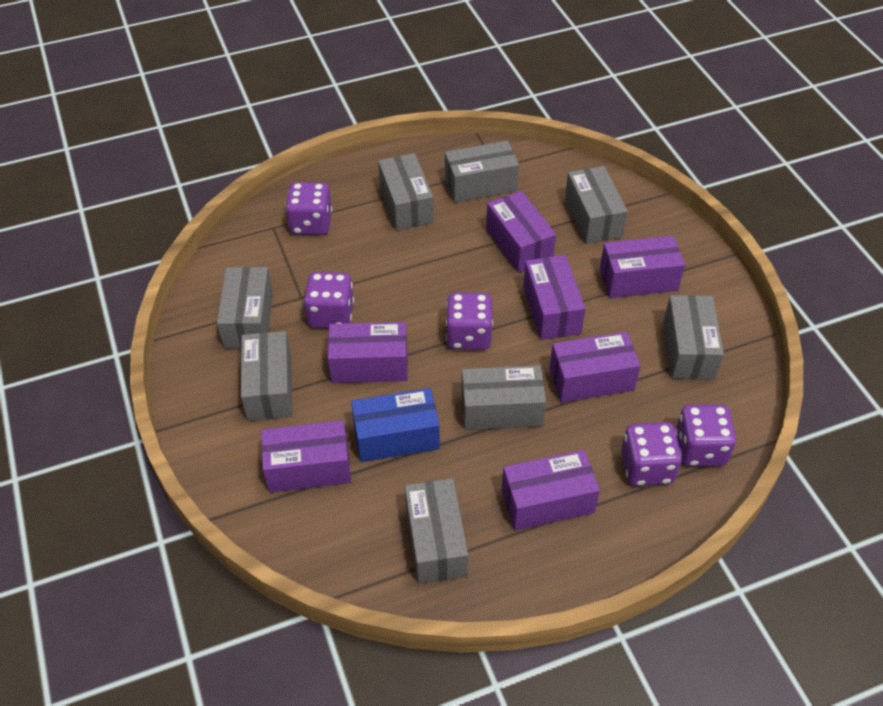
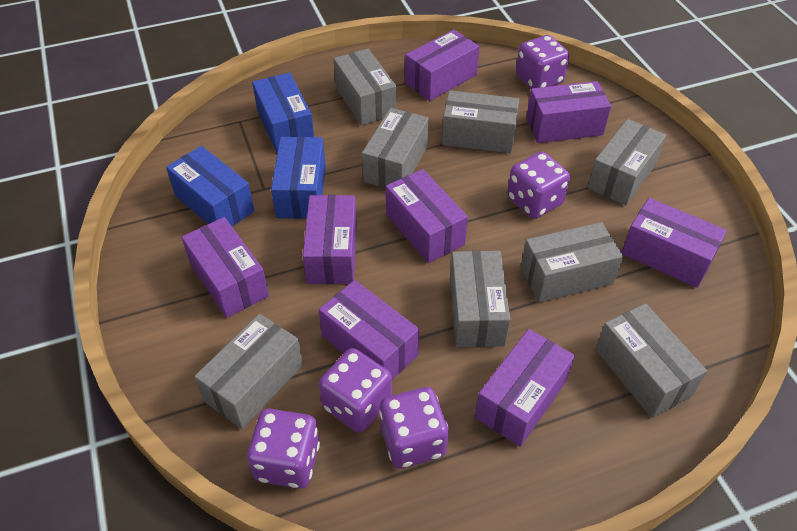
blue box: 1 -> 3
purple box: 7 -> 8

